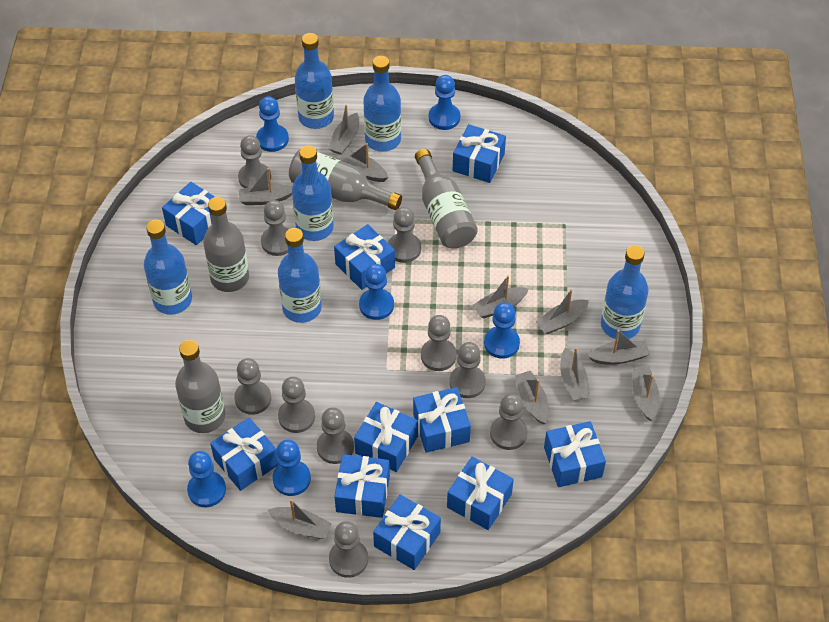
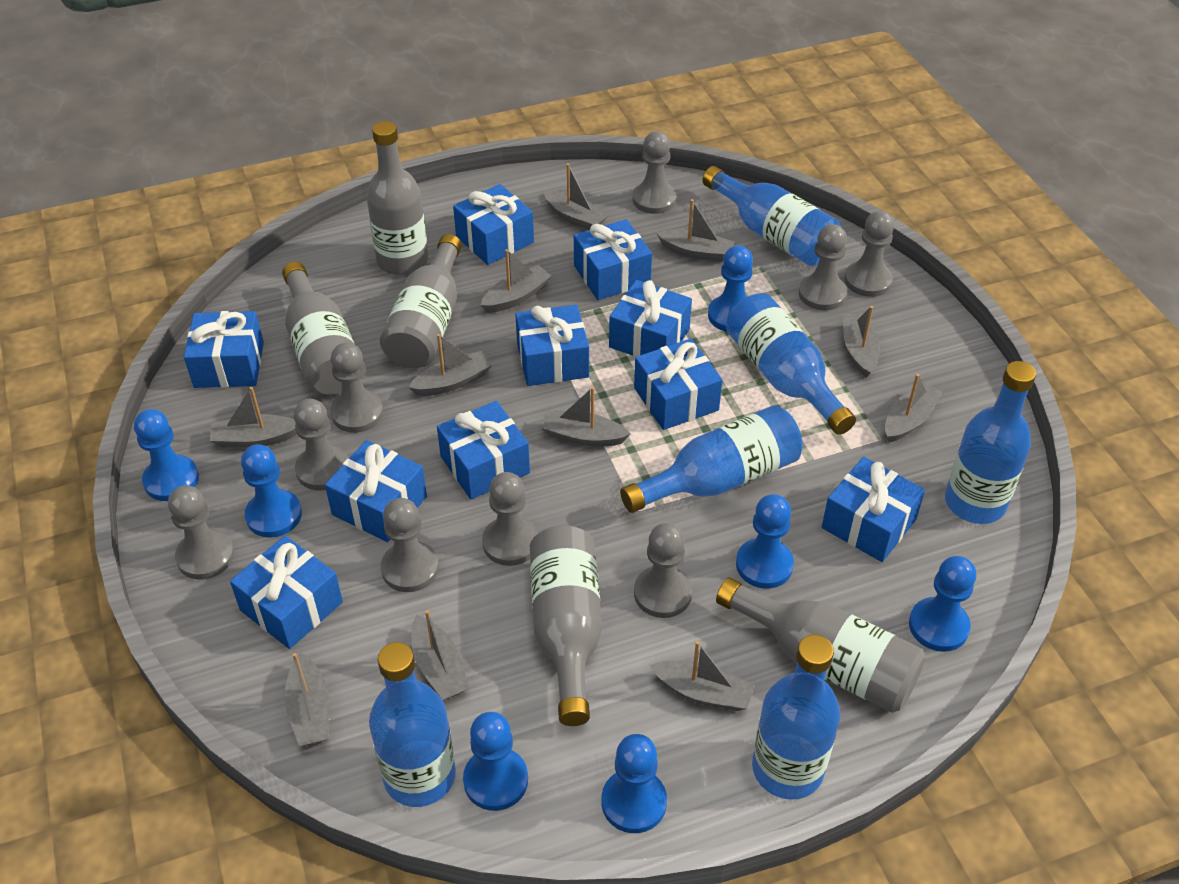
blue pawn: 6 -> 7
grey boat: 10 -> 11
grey bottle: 4 -> 5
grey pawn: 10 -> 9

